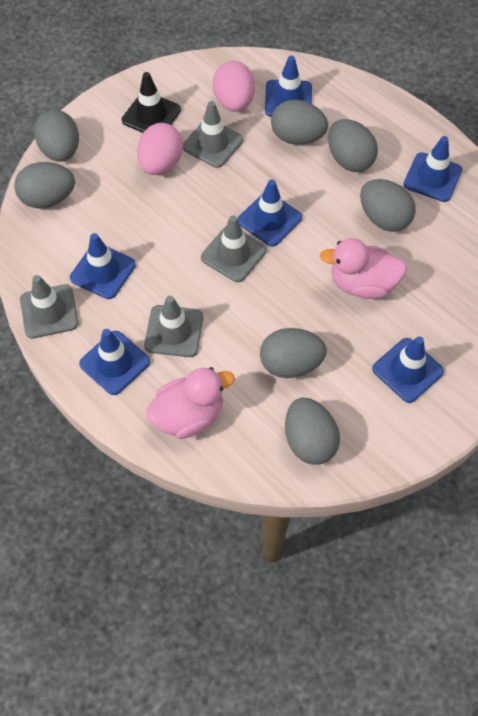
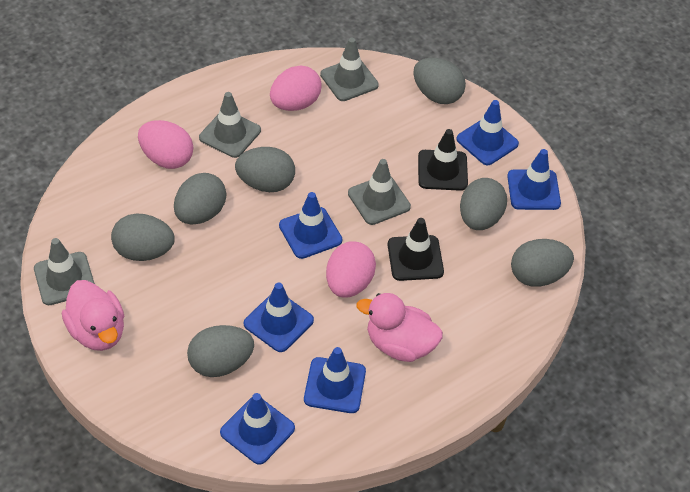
black traffic cone: 1 -> 2
pink egg: 2 -> 3

